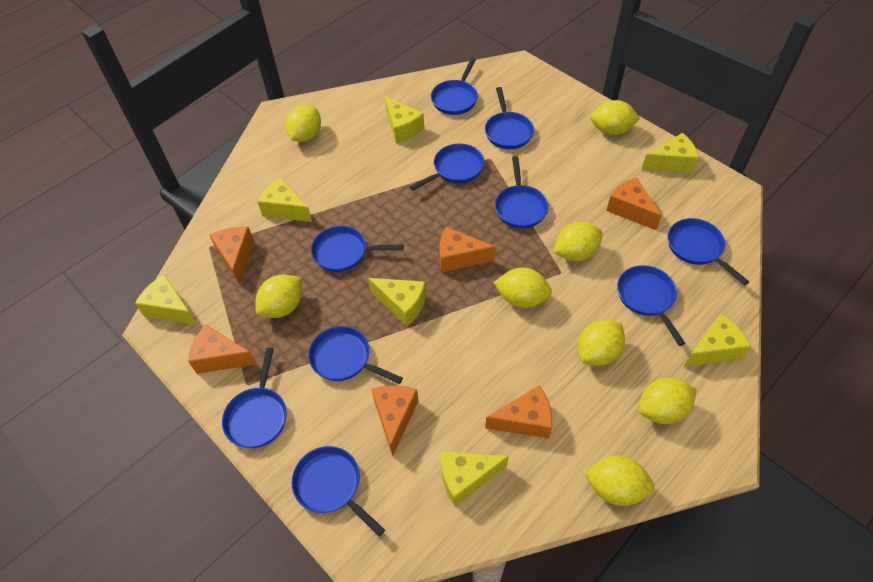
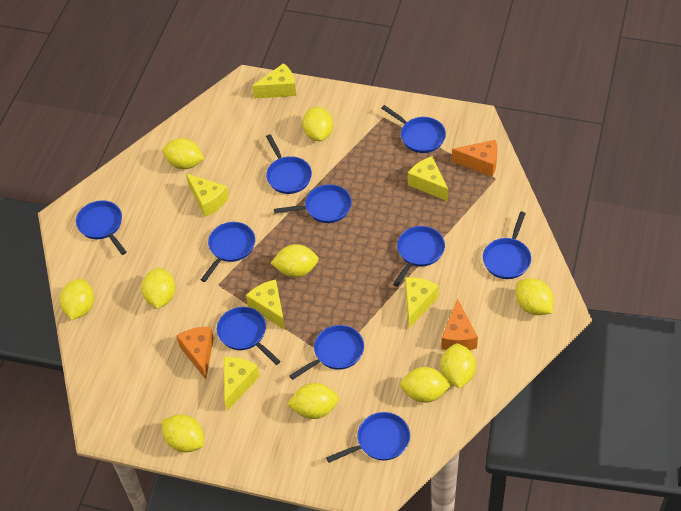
orange cheese: 6 -> 3
yellow cheese: 7 -> 6
yellow lemon: 8 -> 10

